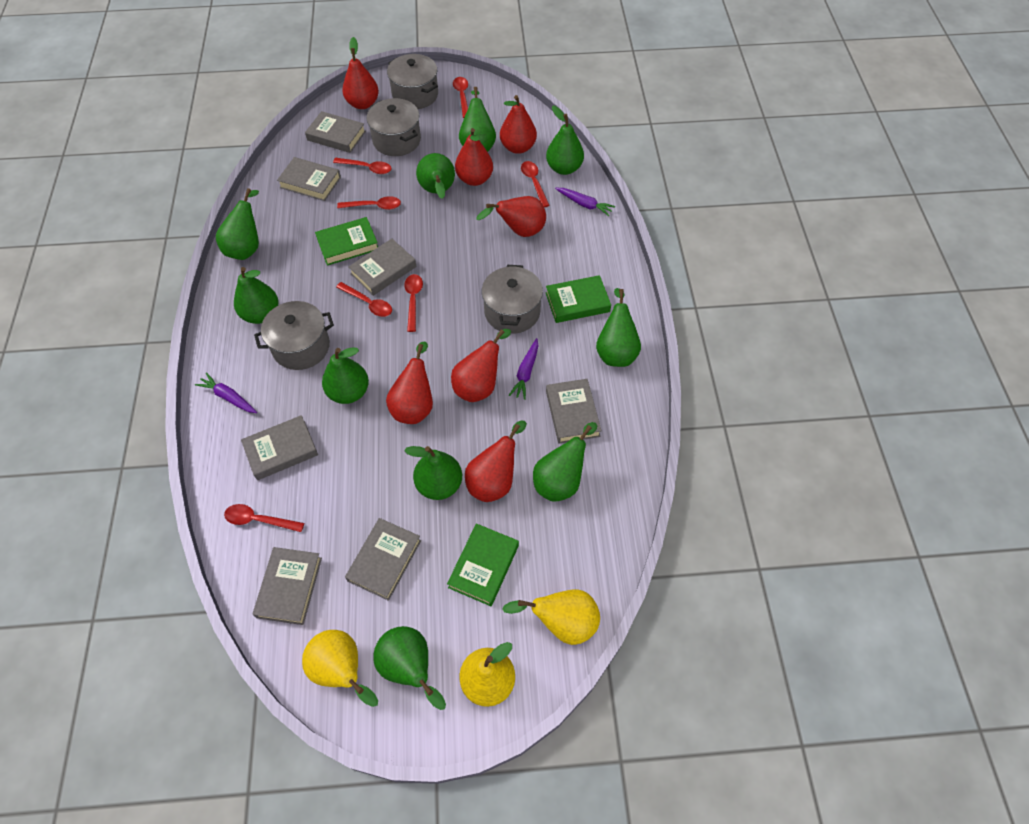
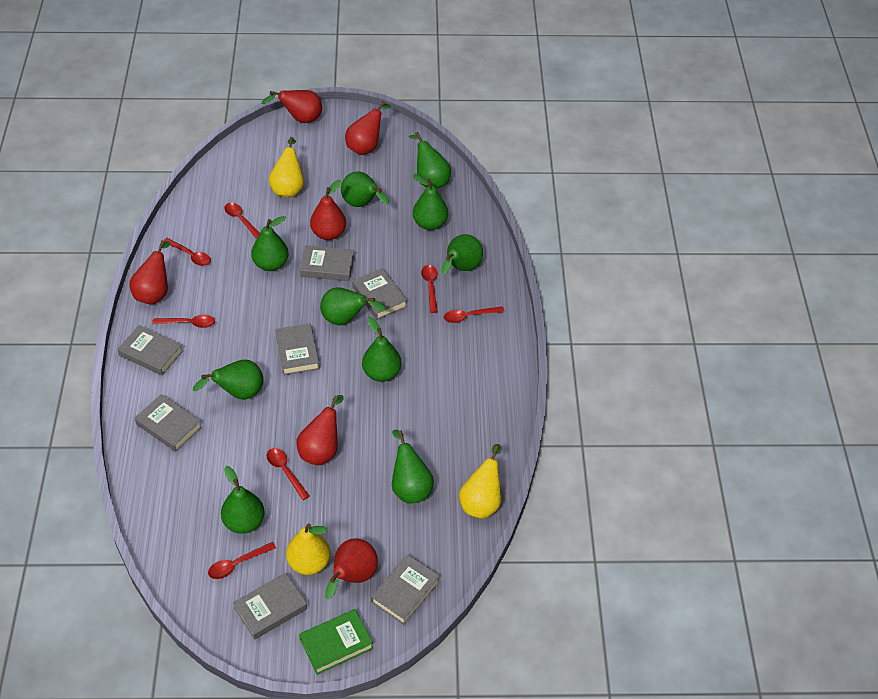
green book: 3 -> 1
grey pot: 4 -> 0
purple carrot: 3 -> 0
red pear: 7 -> 6

